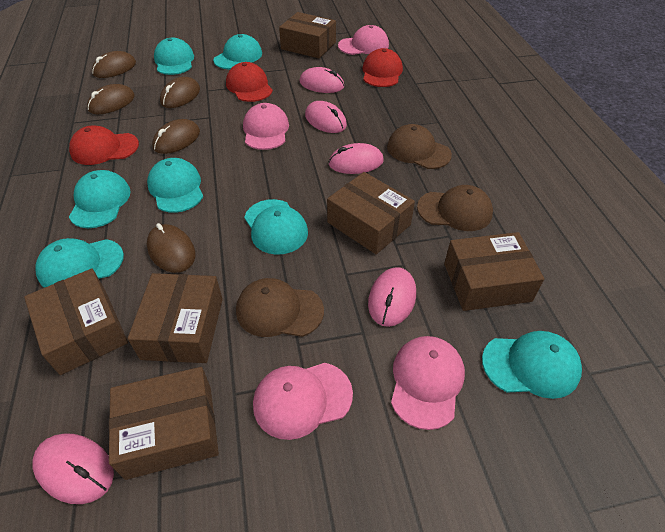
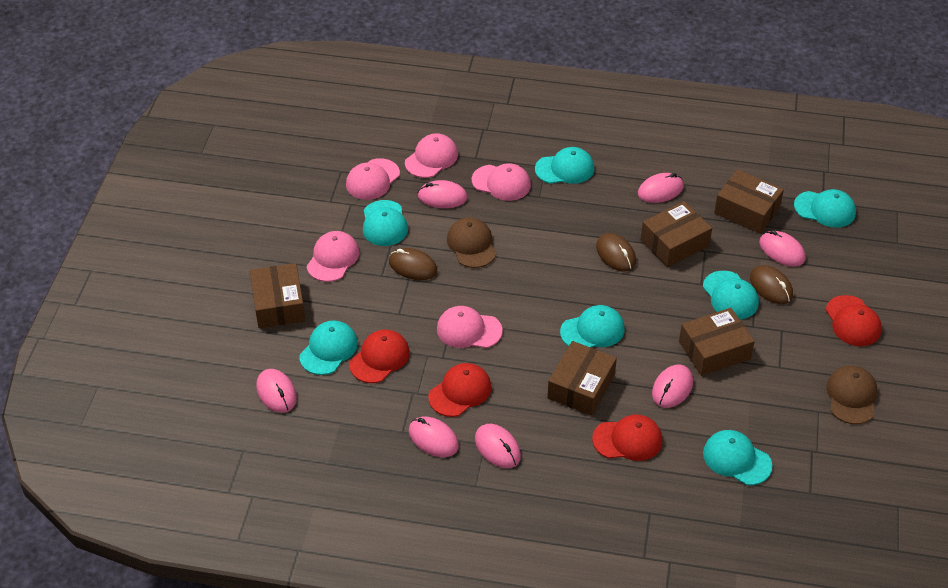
brown box: 6 -> 5
brown cap: 3 -> 2
brown mouse: 5 -> 3
pink cap: 4 -> 5
pink mouse: 5 -> 7
red cap: 3 -> 4

